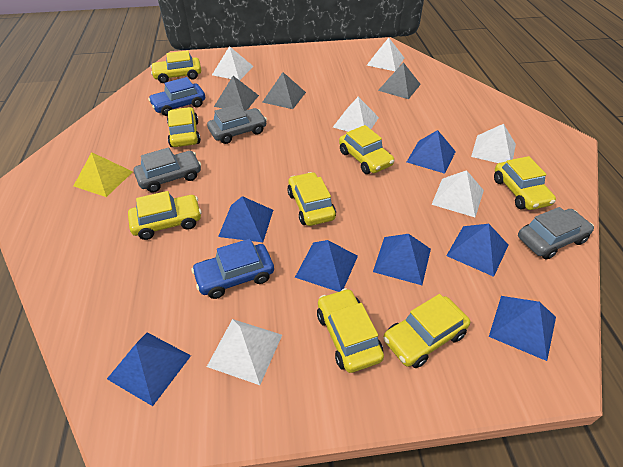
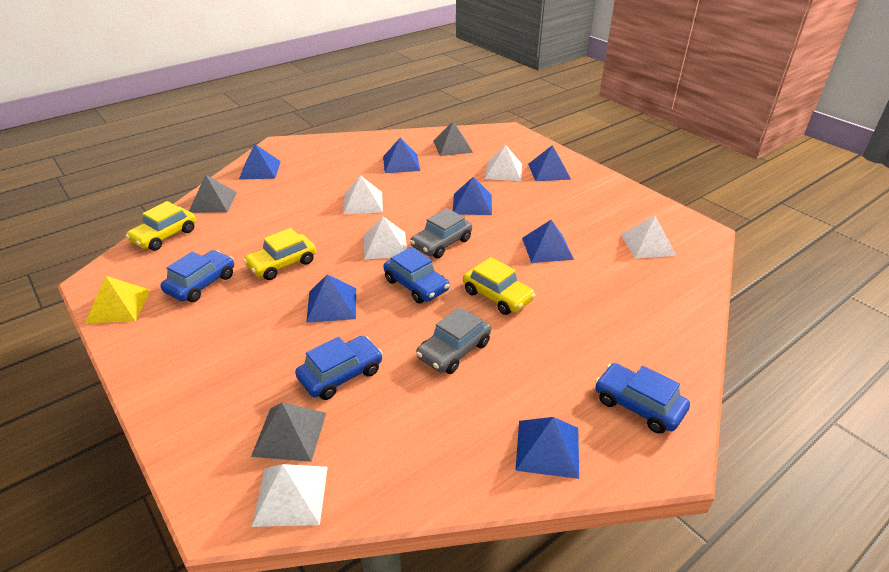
blue car: 2 -> 4
grey car: 3 -> 2
white pyramid: 6 -> 5
yellow car: 8 -> 3

